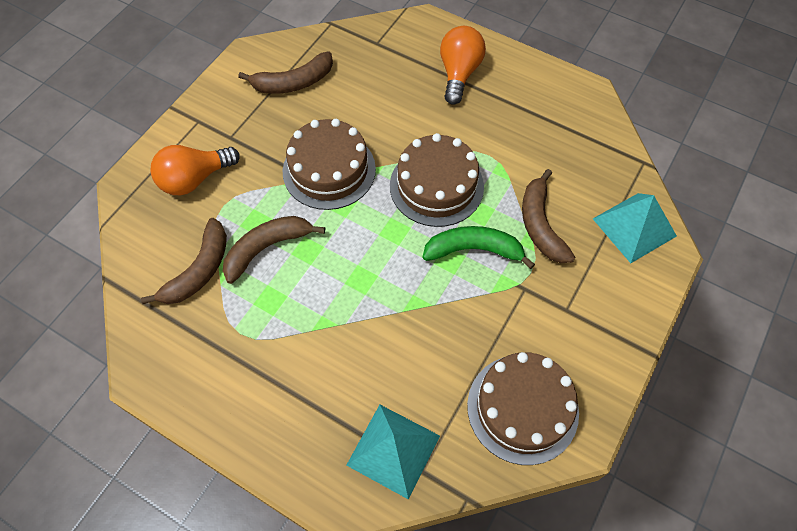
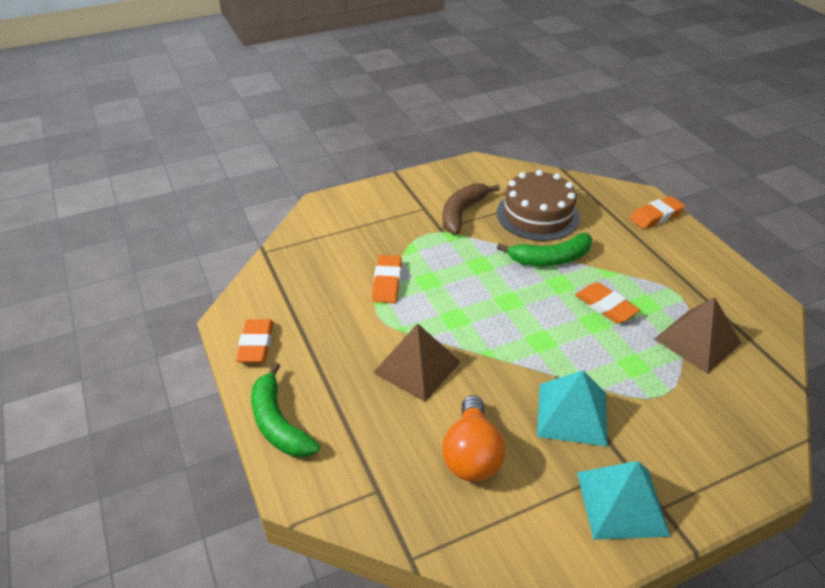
brown banana: 4 -> 1
brown cake: 3 -> 1
brown pyramid: 0 -> 2
green banana: 1 -> 2
orange eraser: 0 -> 4
orange light bulb: 2 -> 1

